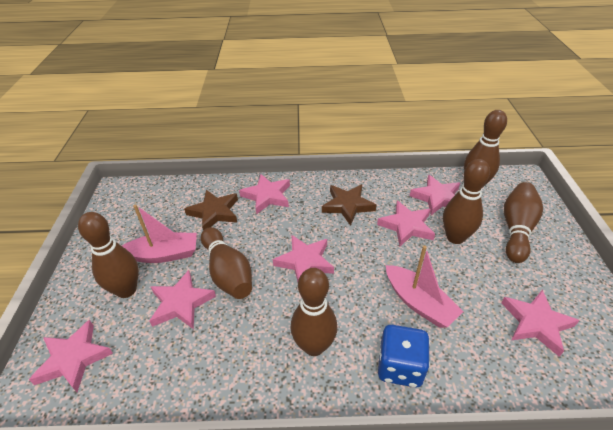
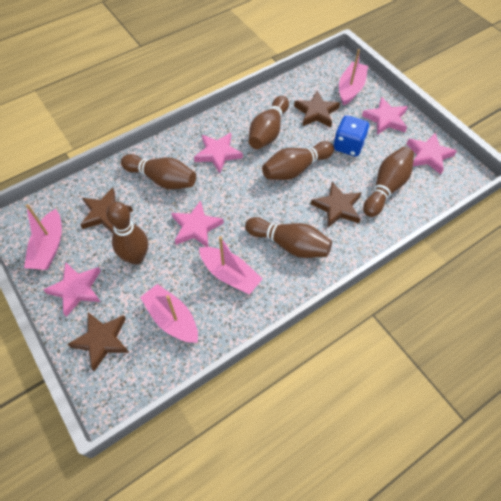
brown star: 2 -> 4
pink boat: 2 -> 4
pink star: 7 -> 5

